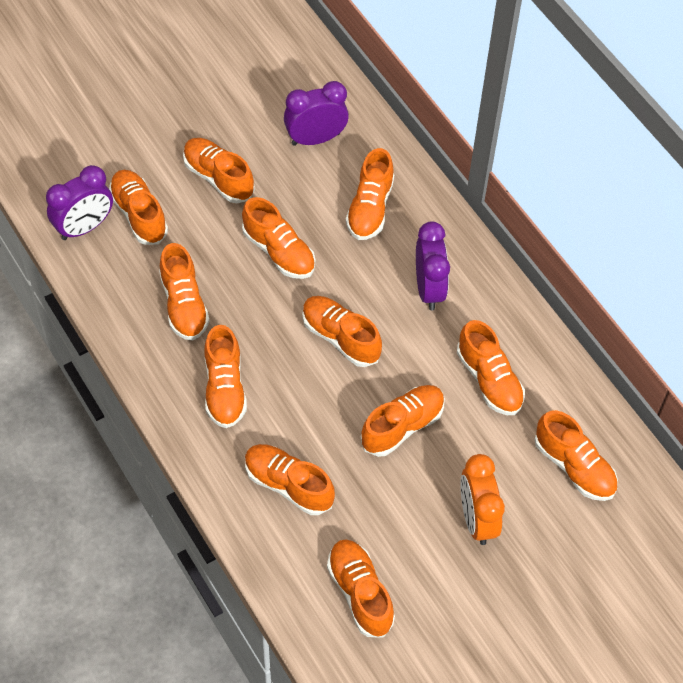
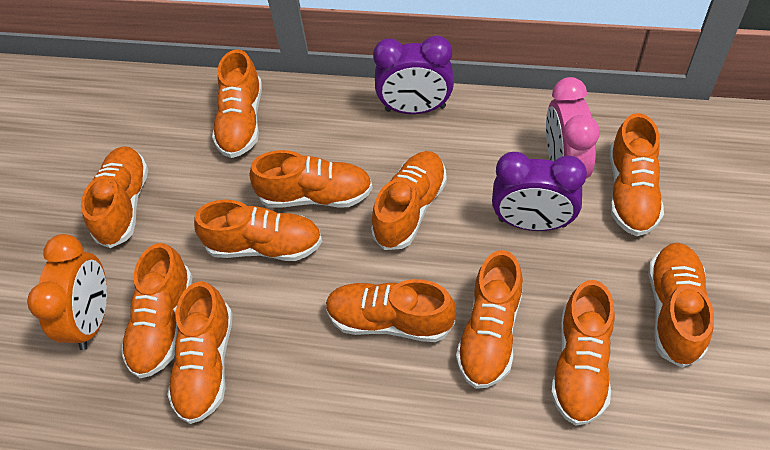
pink clock: 0 -> 1
purple clock: 3 -> 2

